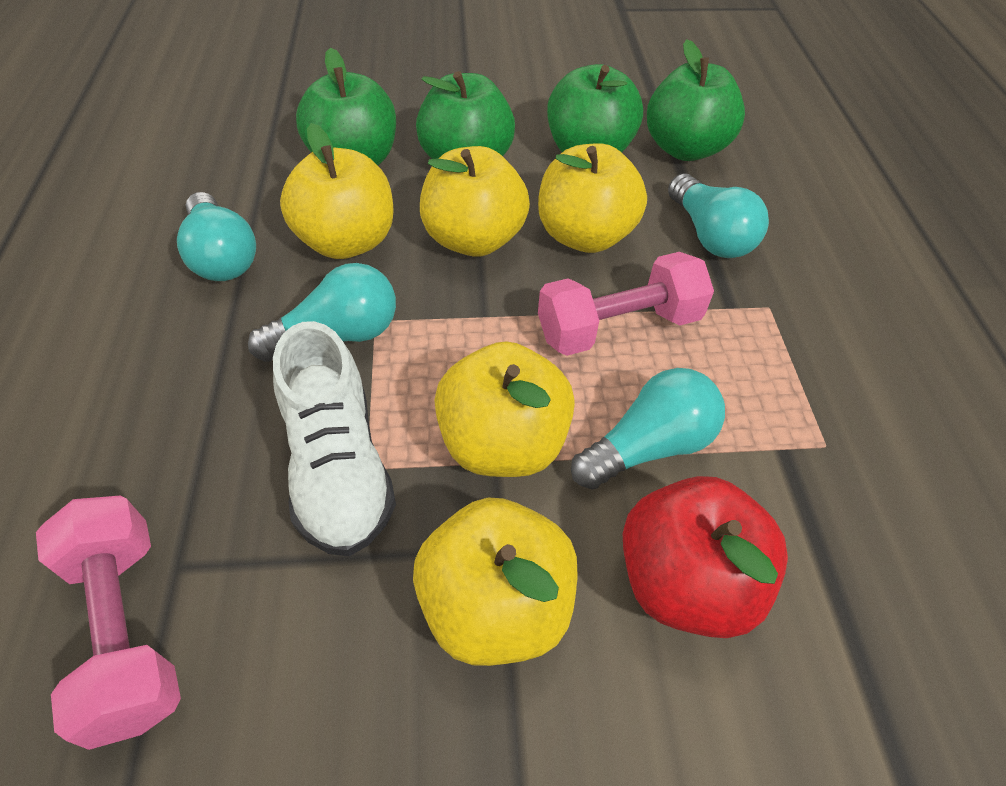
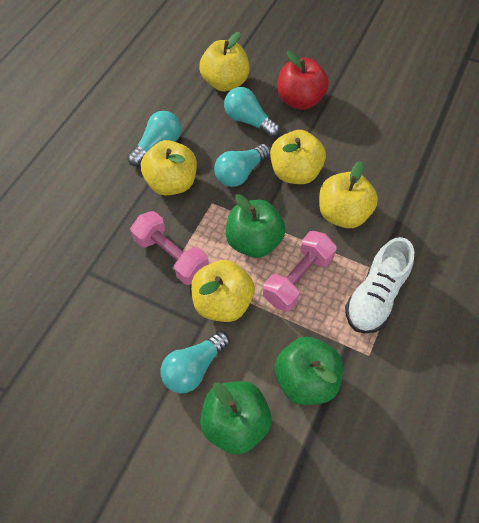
green apple: 4 -> 3

